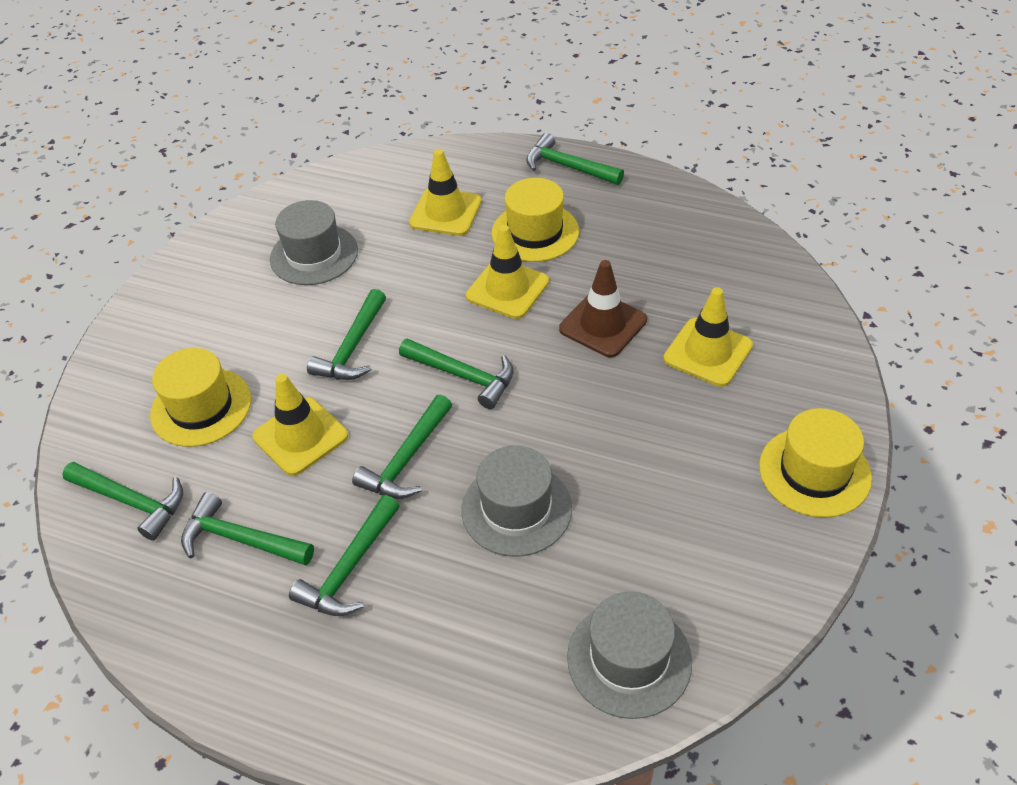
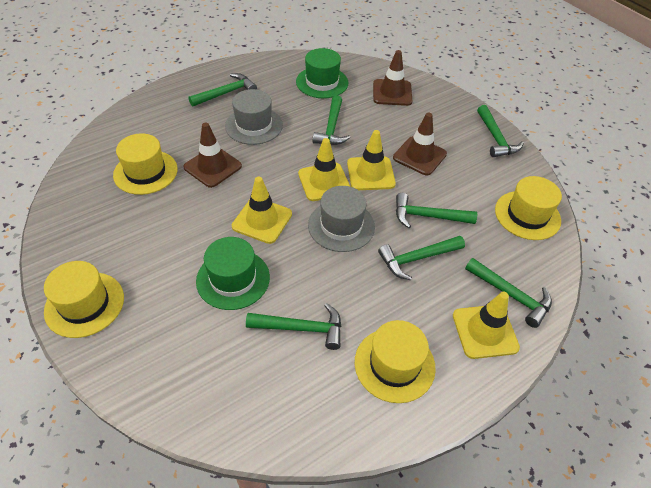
brown traffic cone: 1 -> 3
green hat: 0 -> 2
grey hat: 3 -> 2
yellow hat: 3 -> 4

